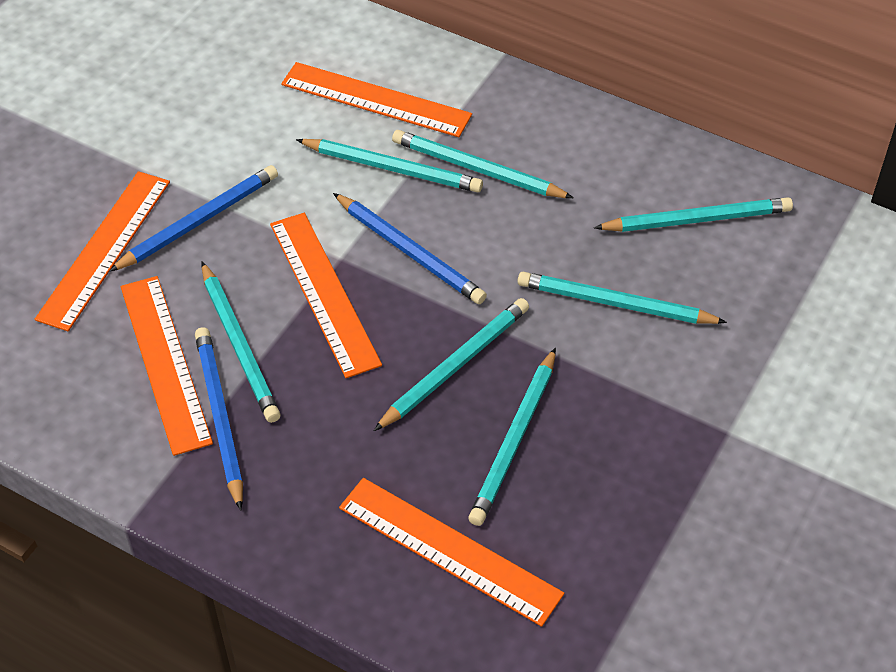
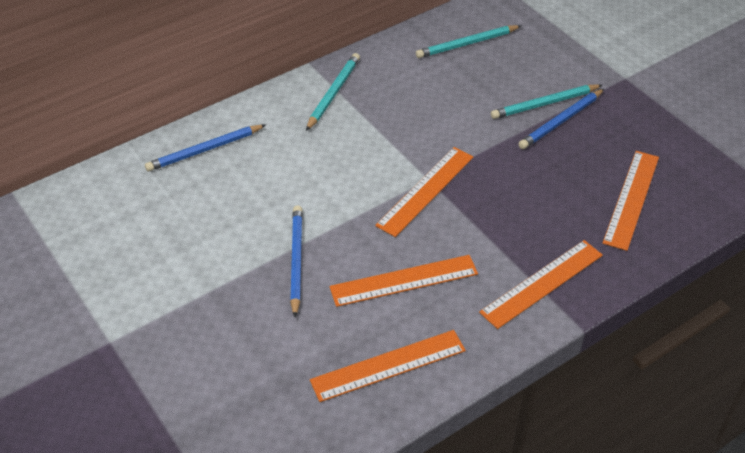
turquoise pencil: 7 -> 3

